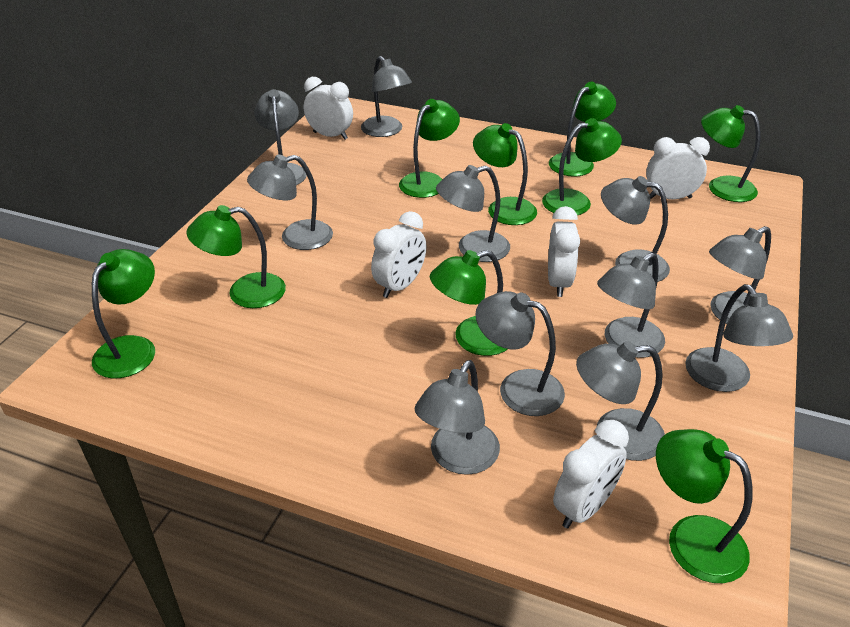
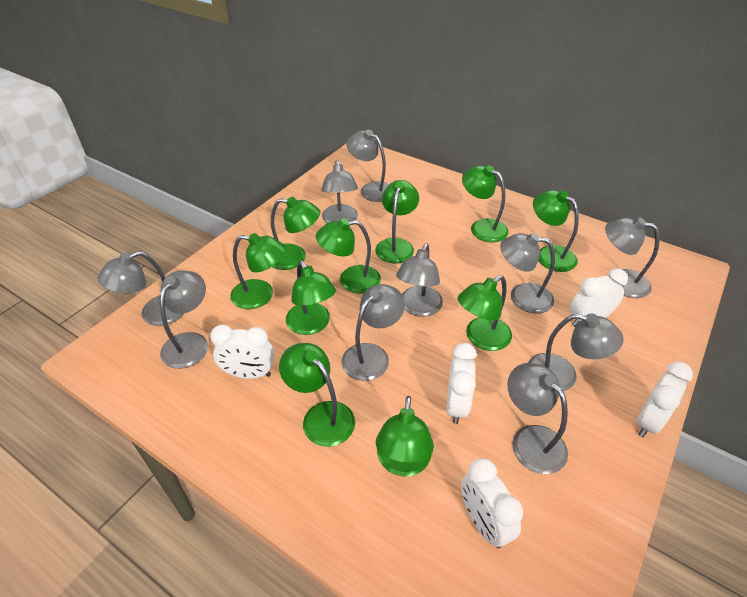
green lamp: 9 -> 10
grey lamp: 11 -> 10

